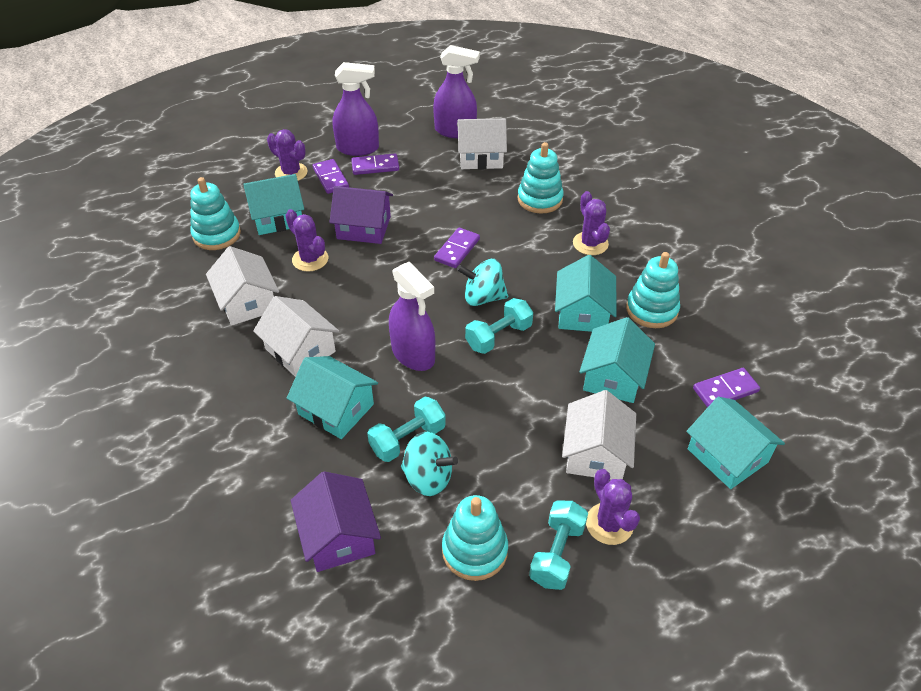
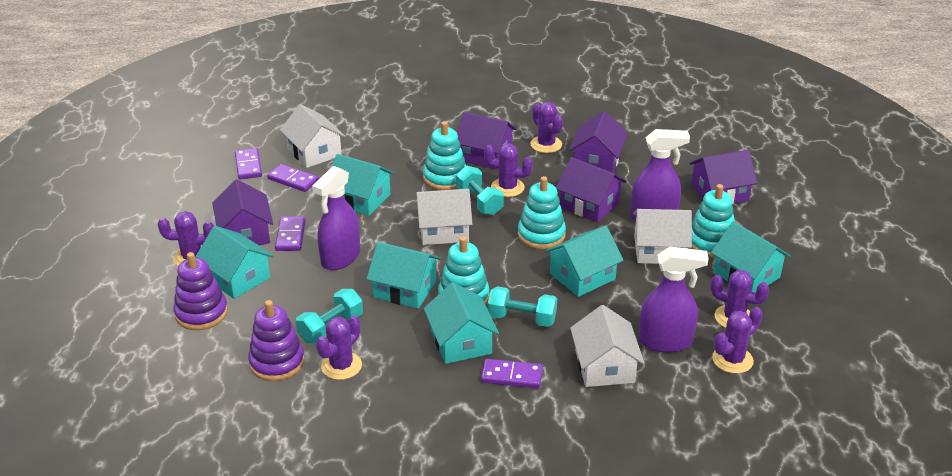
purple cactus: 4 -> 6
purple house: 2 -> 5
purple stacking toy: 0 -> 2
turquoise house: 5 -> 6
turquoise spinning top: 2 -> 0

